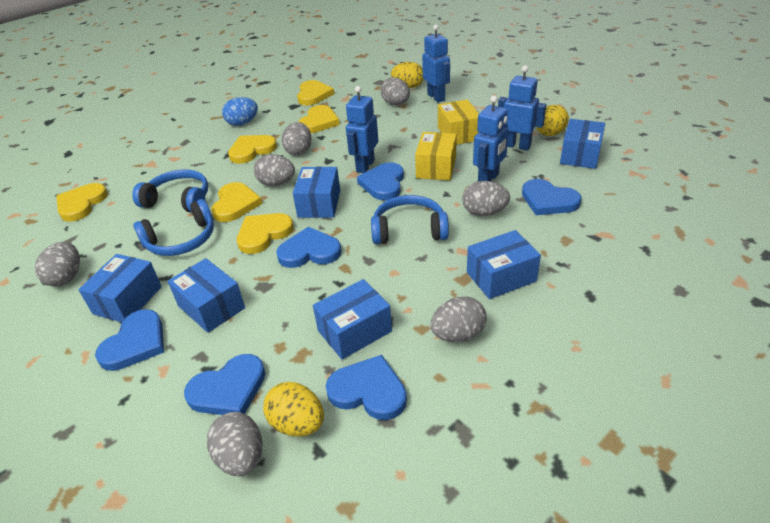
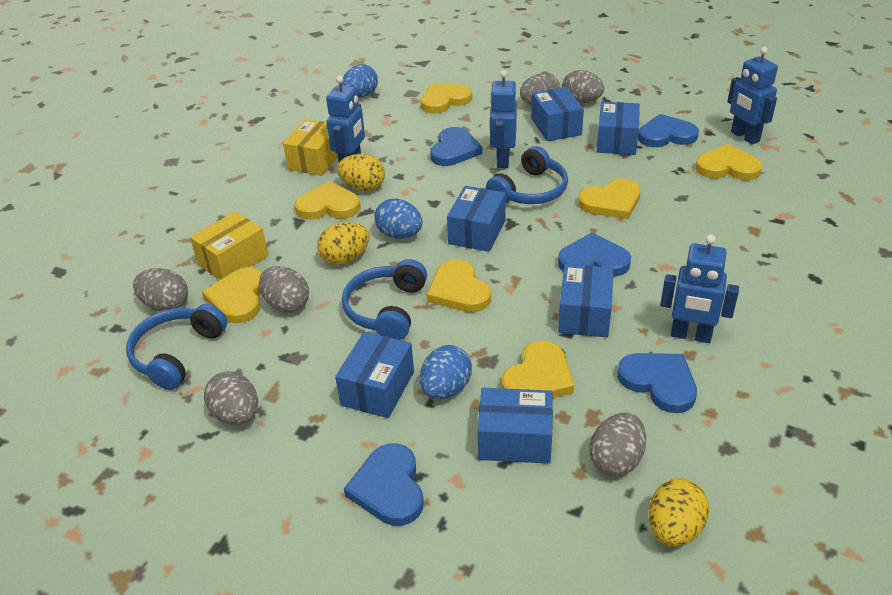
blue egg: 1 -> 3
blue heart: 6 -> 5
grey egg: 7 -> 6
yellow heart: 6 -> 7

